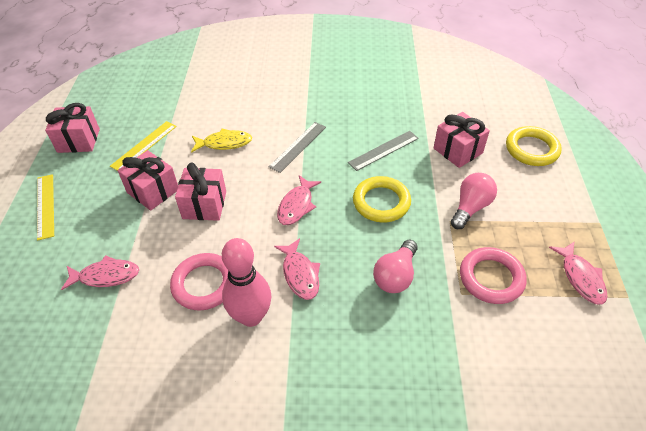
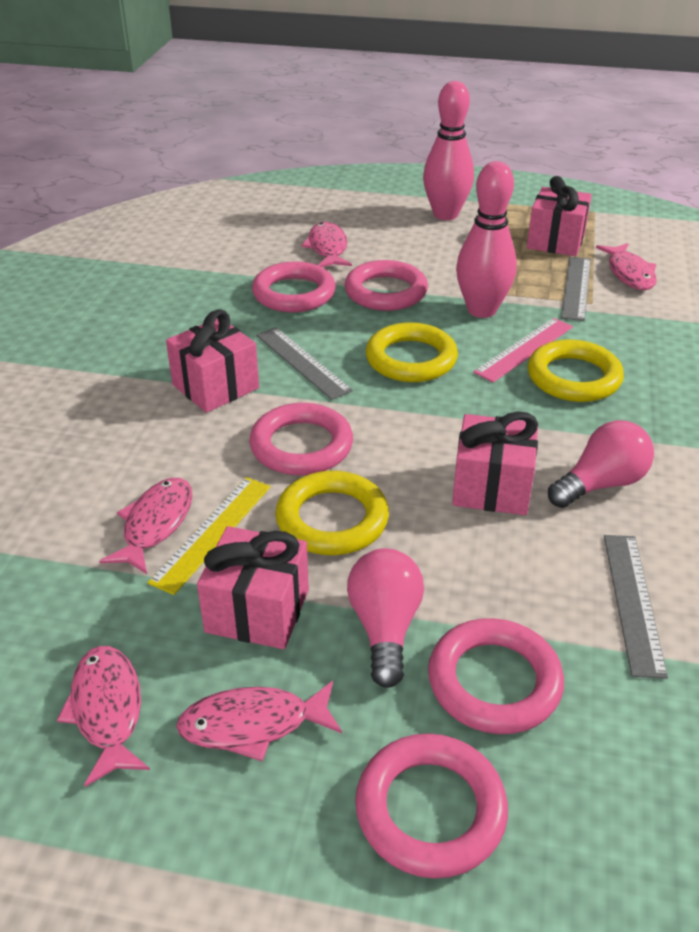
grey ruler: 2 -> 3
pink bowling pin: 1 -> 2
pink fish: 4 -> 5
pink ring: 2 -> 5
pink ruler: 0 -> 1
yellow fish: 1 -> 0
yellow ring: 2 -> 3
yellow ruler: 2 -> 1

